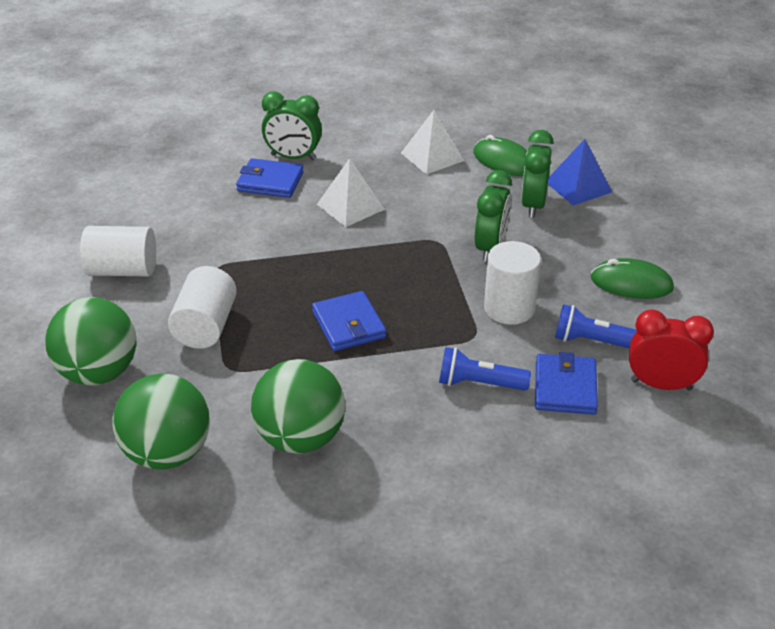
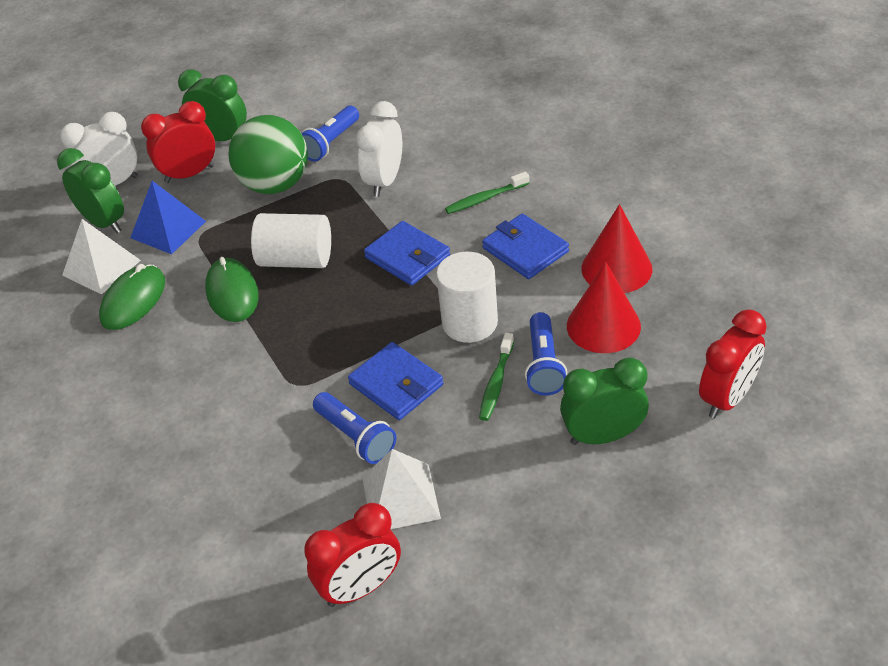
blue flashlight: 2 -> 3
green ball: 3 -> 1
green toothbrush: 0 -> 2
red clock: 1 -> 3
red cone: 0 -> 2
white clock: 0 -> 2
white cylinder: 3 -> 2

